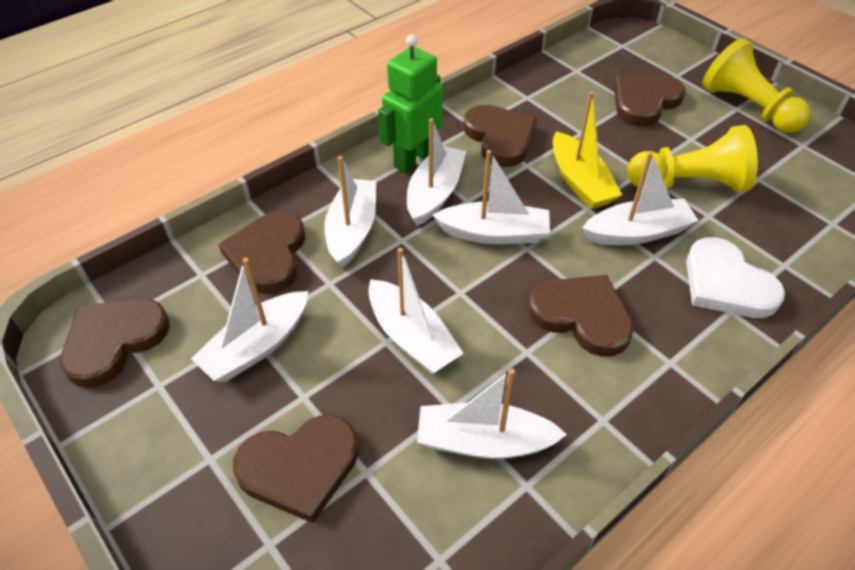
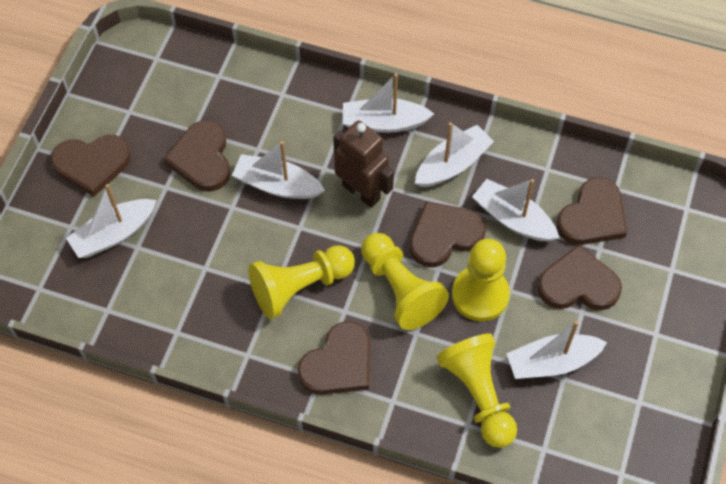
brown robot: 0 -> 1
green robot: 1 -> 0
white boat: 7 -> 6
white heart: 1 -> 0
yellow boat: 1 -> 0
yellow pawn: 2 -> 4

